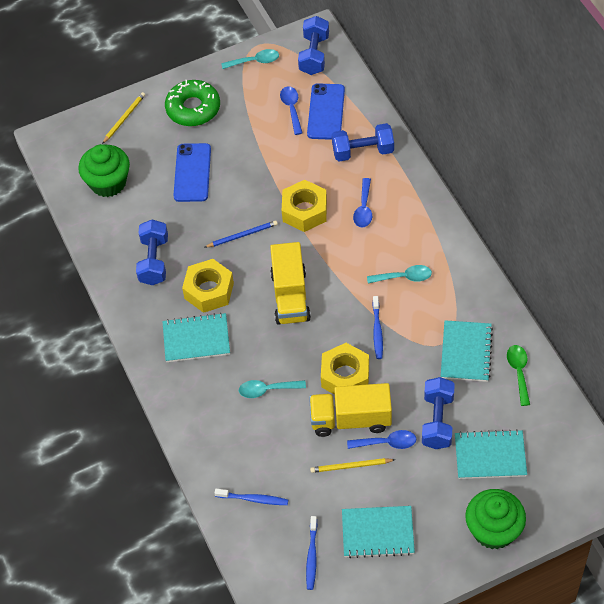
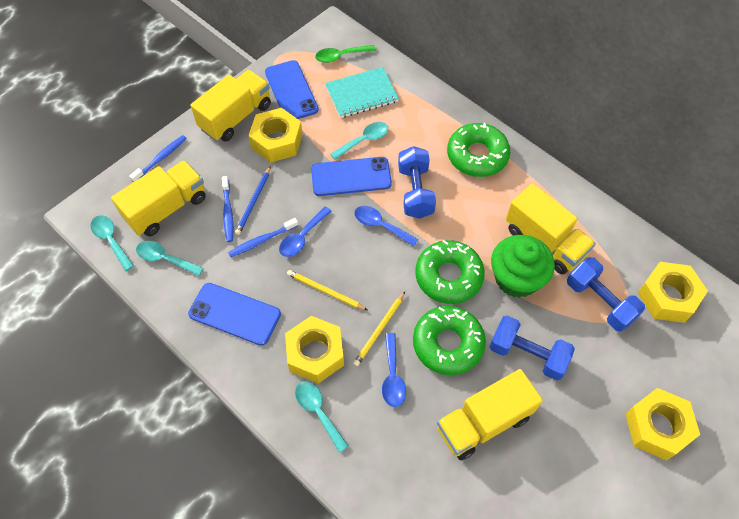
blue dumbbell: 4 -> 3
blue phone: 2 -> 3
green cupcake: 2 -> 1
green donut: 1 -> 3
turquoise notebook: 4 -> 1
turquoise spoon: 3 -> 4
yellow nut: 3 -> 4
yellow truck: 2 -> 4

